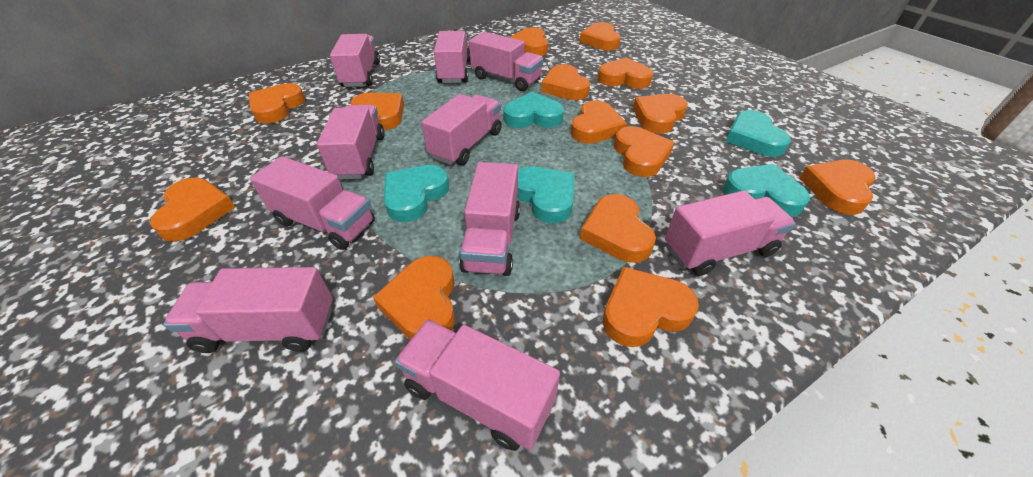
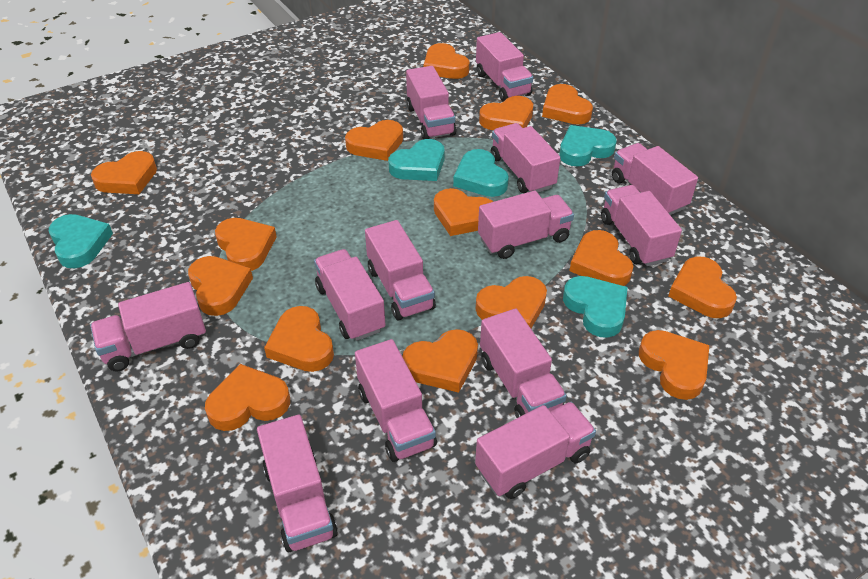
orange heart: 14 -> 15
pink truck: 10 -> 13

